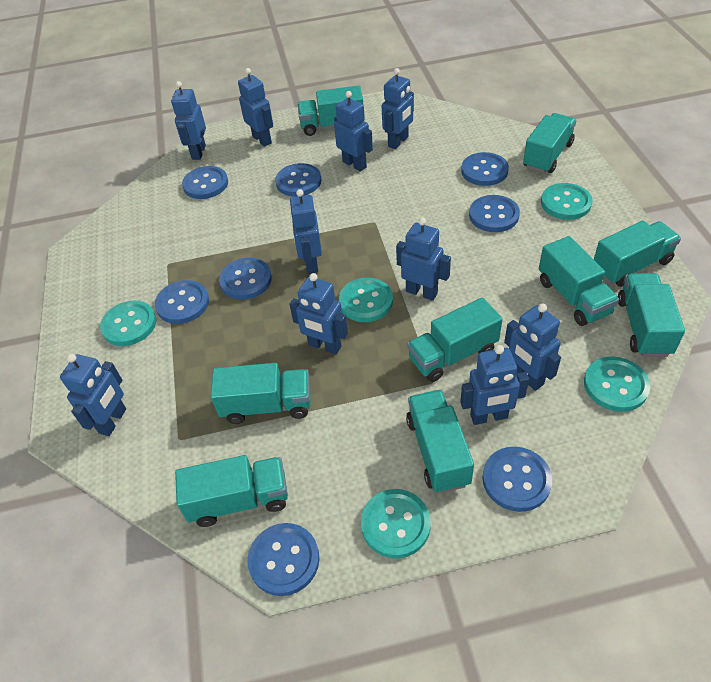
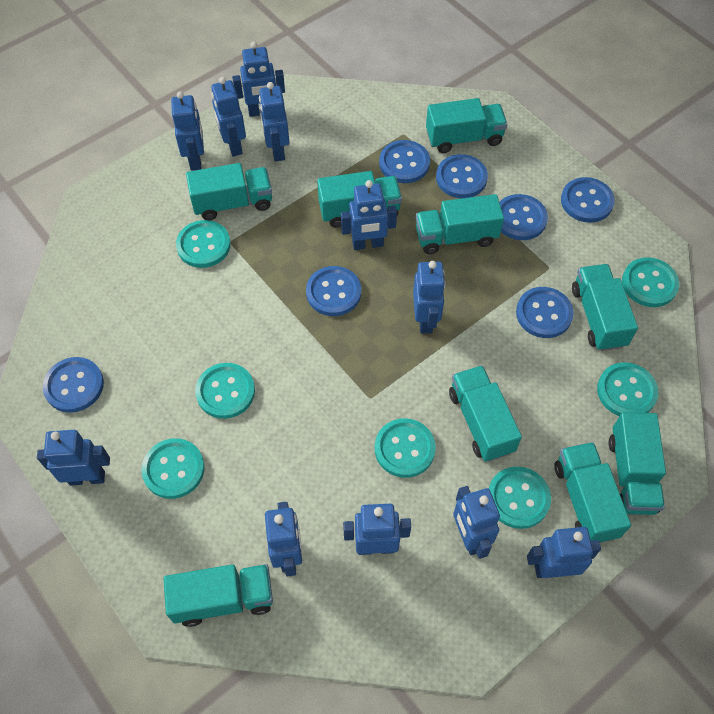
blue button: 8 -> 7
blue robot: 10 -> 11
turquoise button: 5 -> 7

